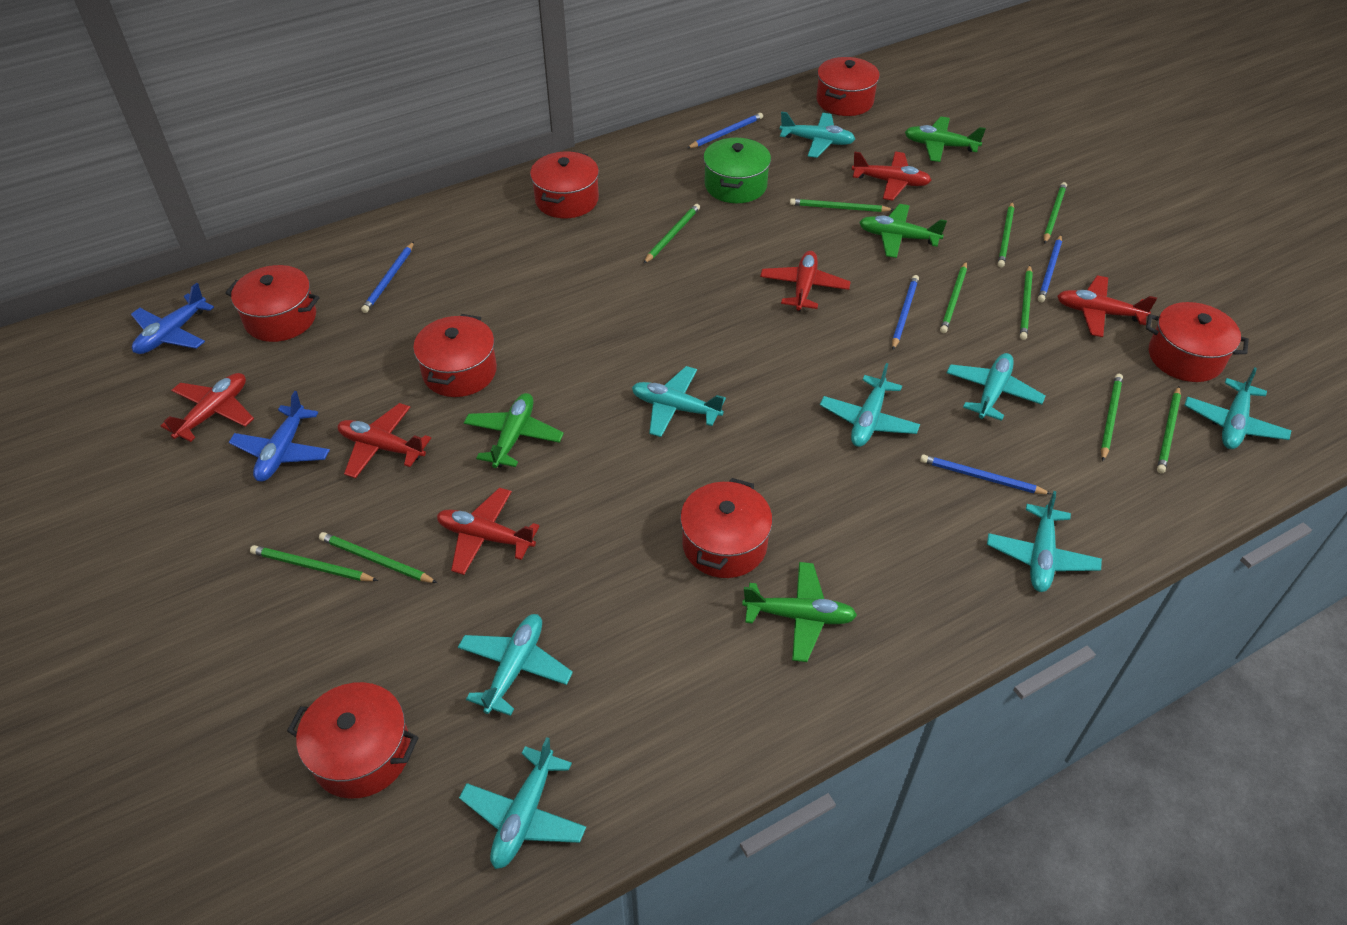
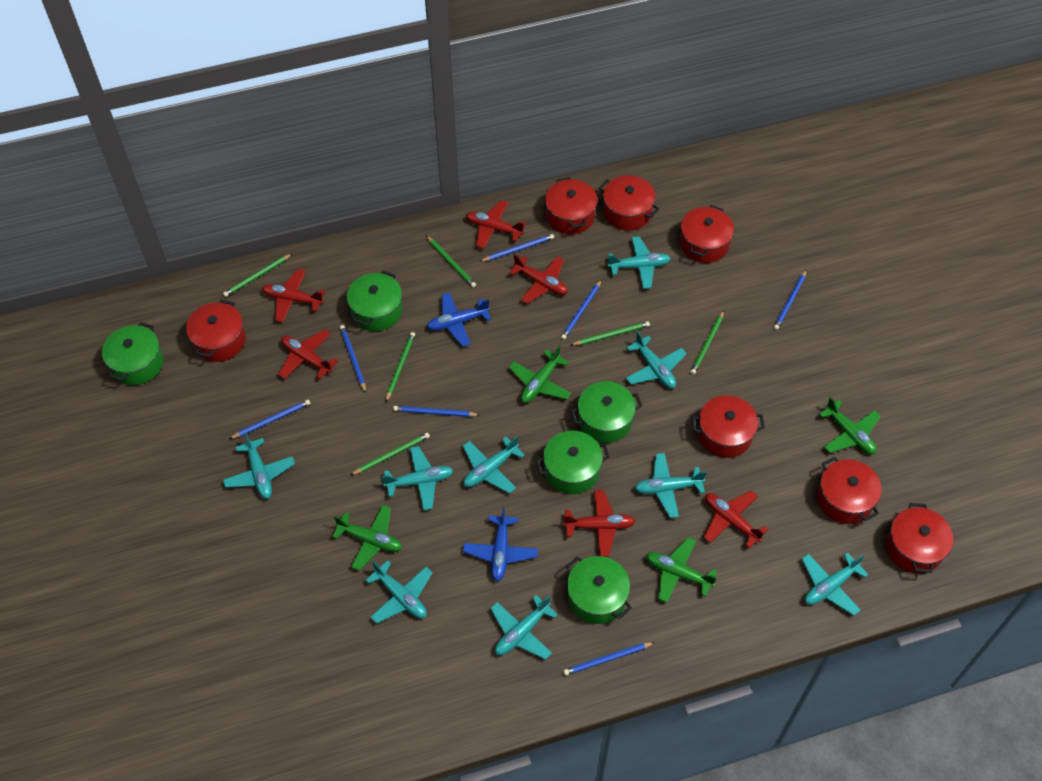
blue pencil: 5 -> 7
green pencil: 10 -> 6
green pot: 1 -> 5
turquoise plane: 8 -> 9

